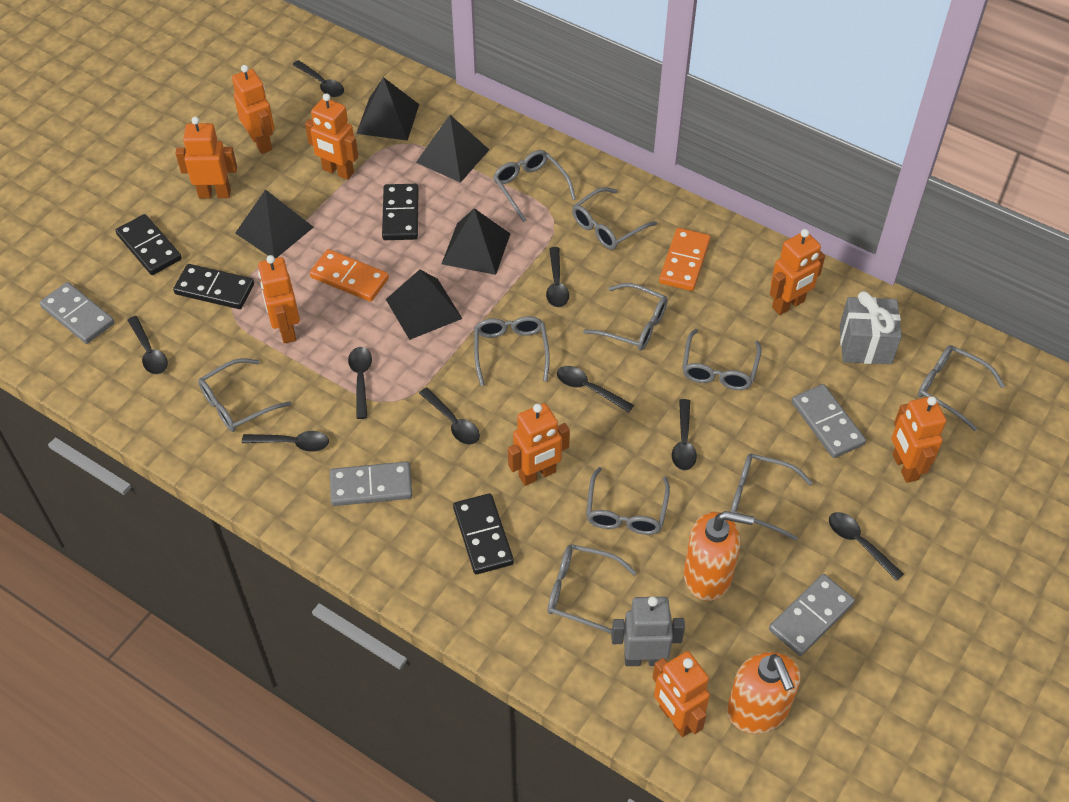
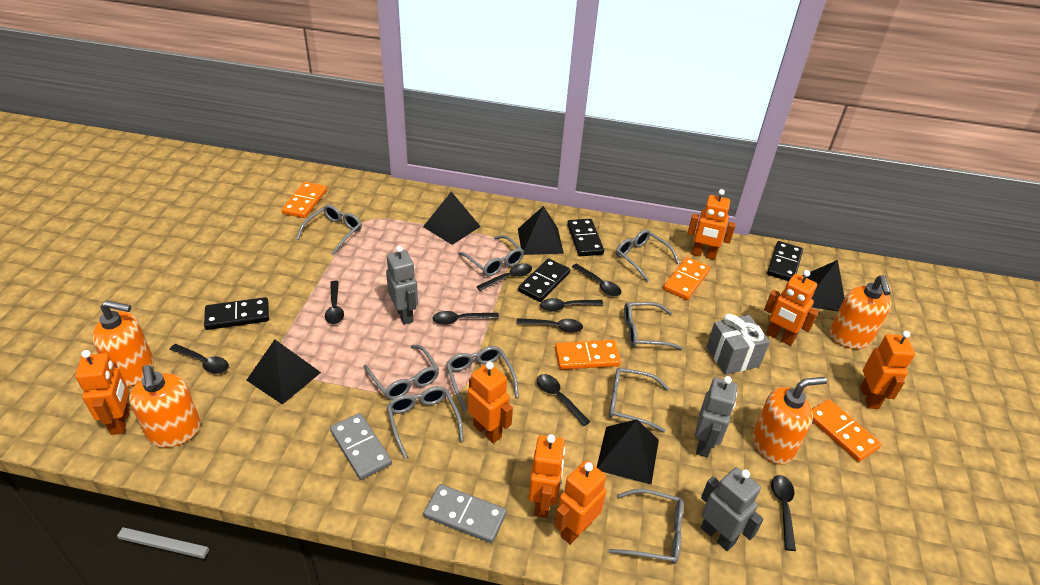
grey domino: 4 -> 2
grey glasses: 10 -> 9
grey robot: 1 -> 3
orange domino: 2 -> 4
orange robot: 8 -> 7
orange soap dispenser: 2 -> 4

